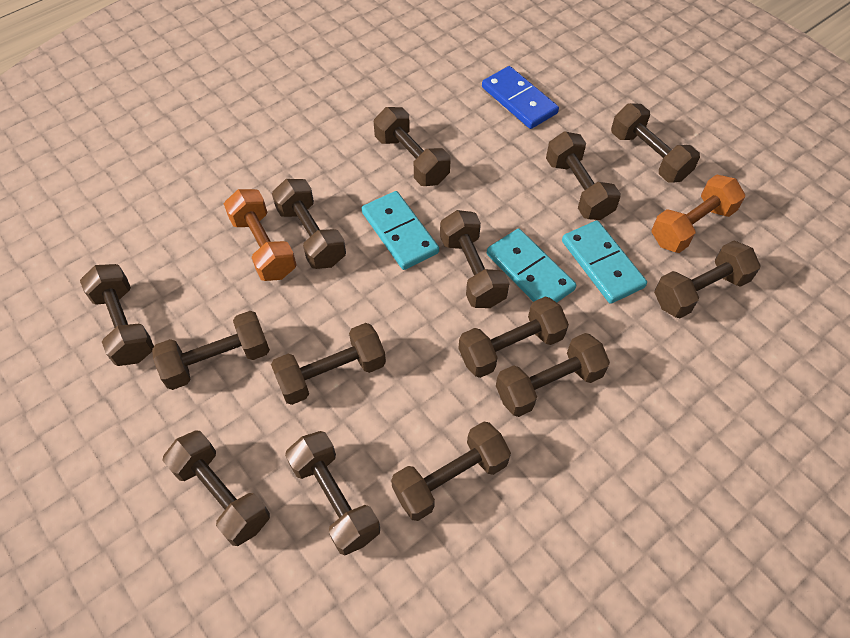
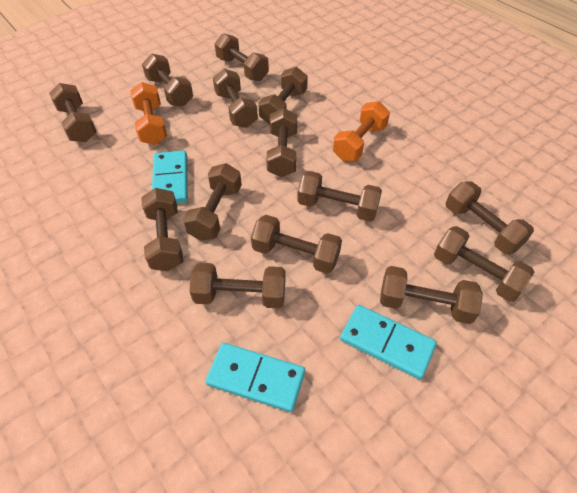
blue domino: 1 -> 0

